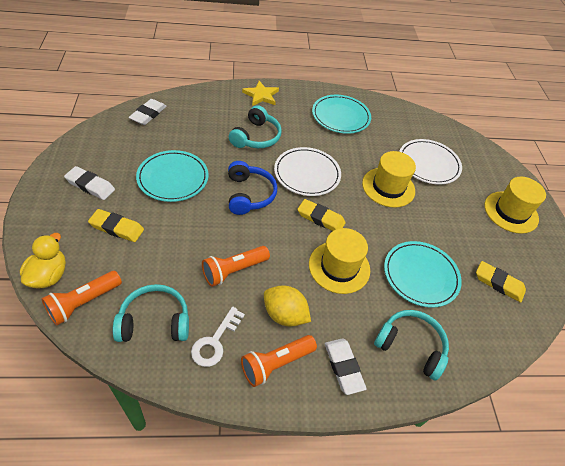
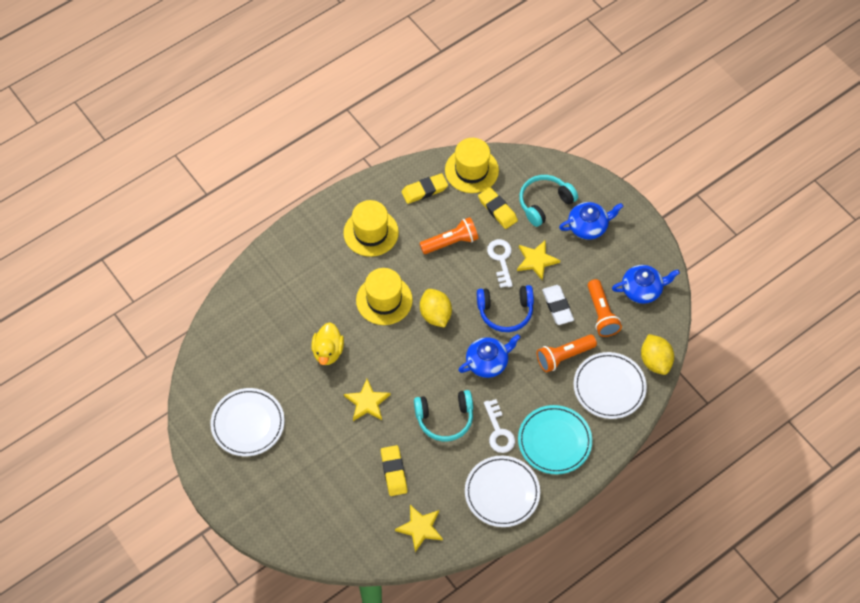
blue teapot: 0 -> 3
turquoise headphones: 3 -> 2
turquoise plate: 3 -> 1
white eraser: 3 -> 1
white key: 1 -> 2
white plate: 2 -> 3
yellow lemon: 1 -> 2
yellow star: 1 -> 3

